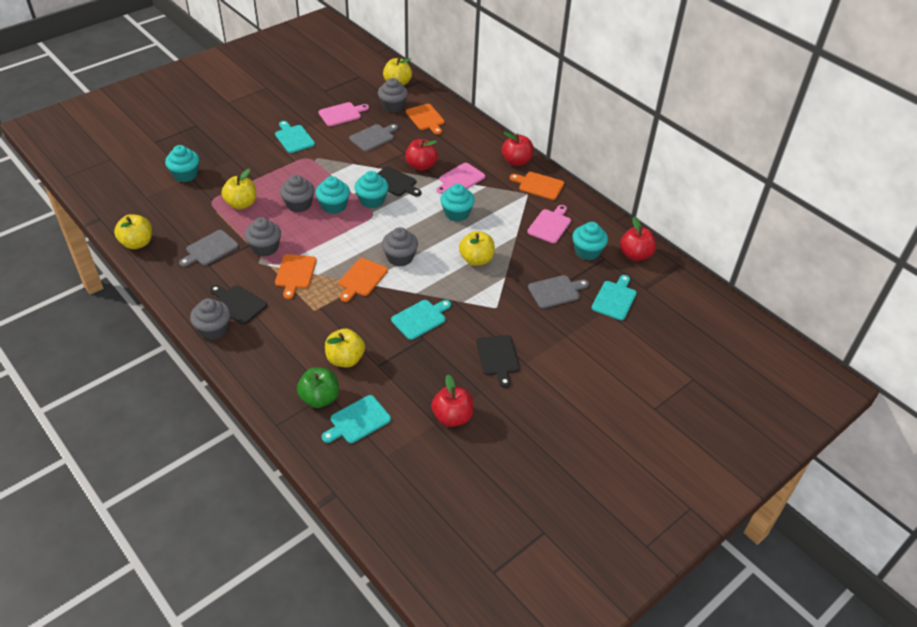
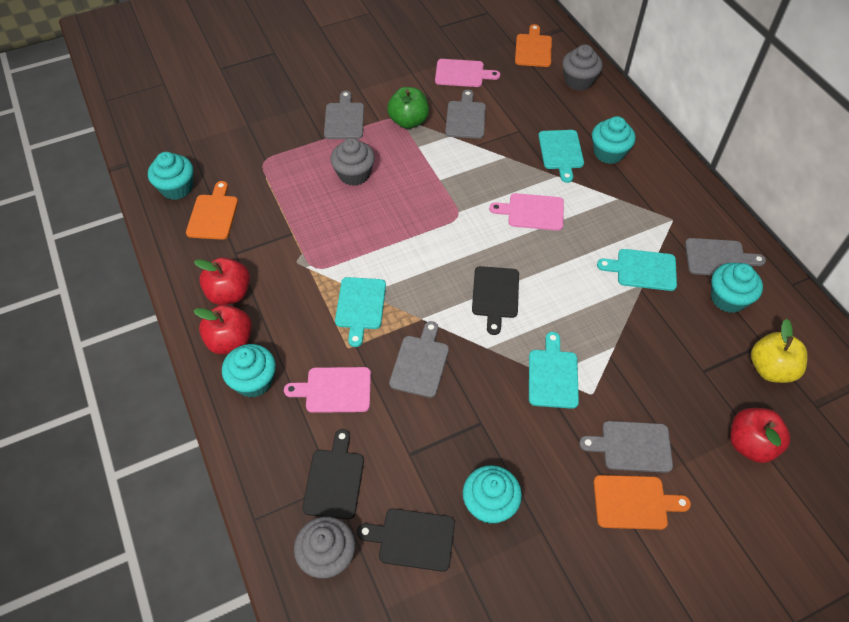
grey cupcake: 5 -> 3
grey cutting board: 3 -> 5
orange cutting board: 4 -> 3
red apple: 4 -> 3
yellow apple: 5 -> 1

